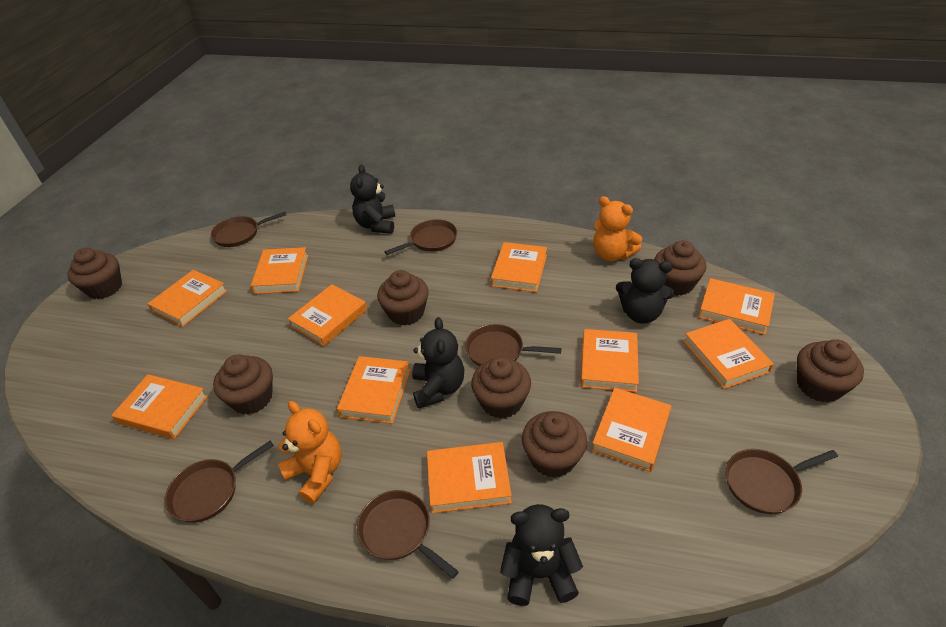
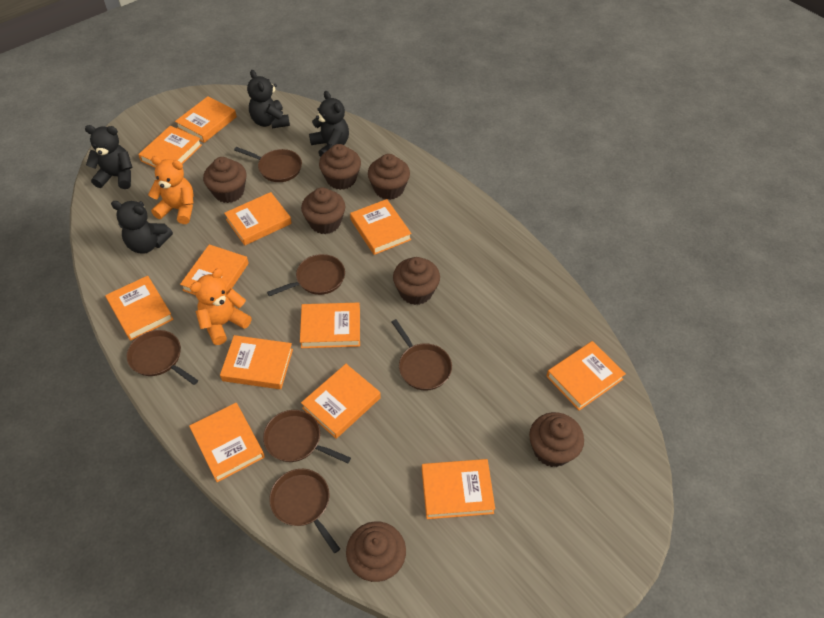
orange book: 11 -> 12

